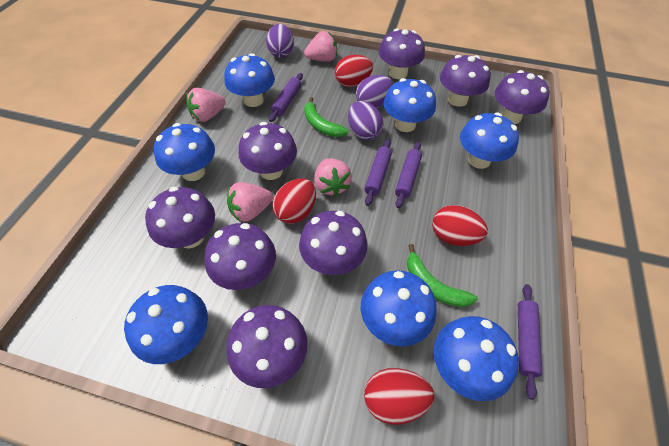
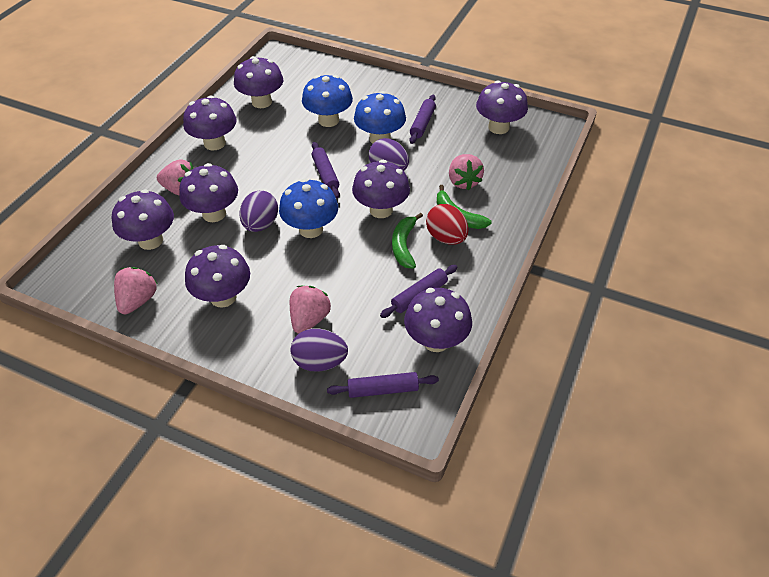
blue mushroom: 7 -> 3
red egg: 4 -> 1

